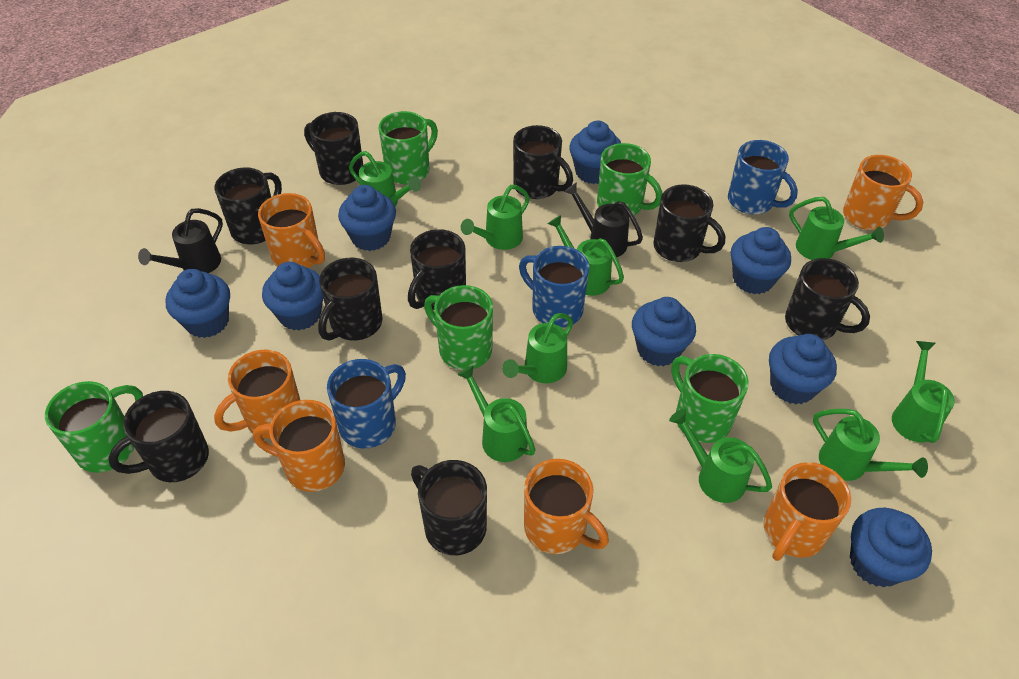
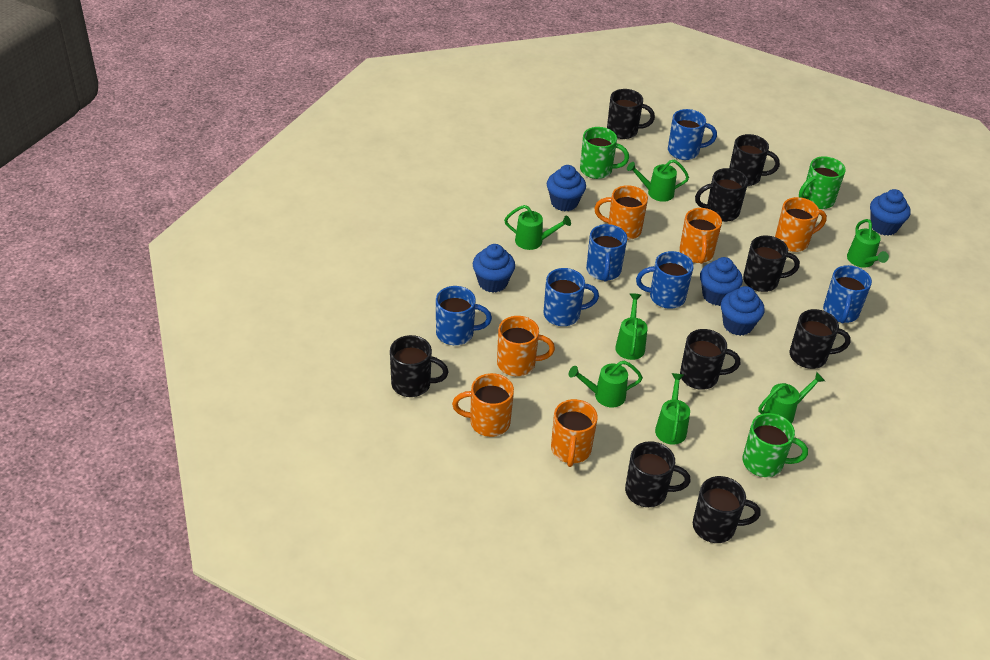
black watering can: 2 -> 0
blue cupcake: 8 -> 5
blue mug: 3 -> 6
green mug: 5 -> 3
green watering can: 9 -> 7

